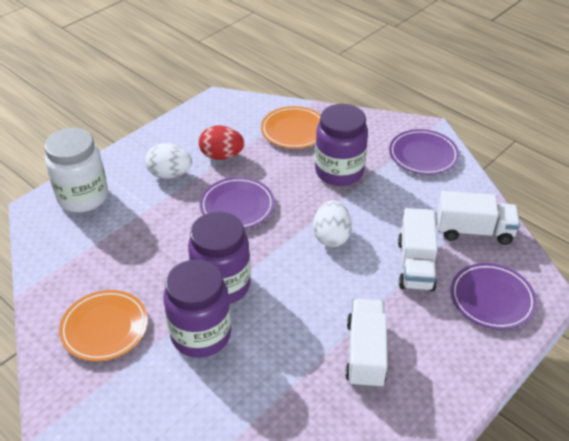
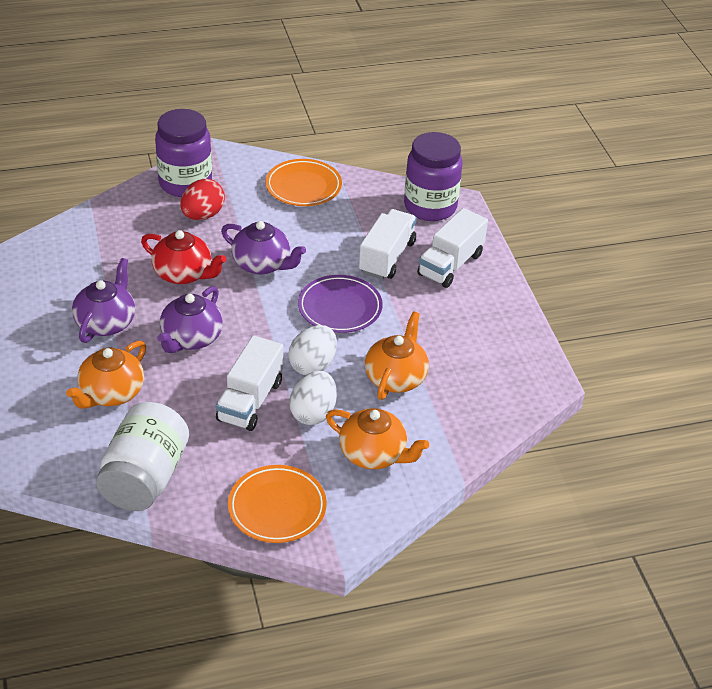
orange teapot: 0 -> 3
purple jar: 3 -> 2
purple plate: 3 -> 1
purple teapot: 0 -> 3
red teapot: 0 -> 1

